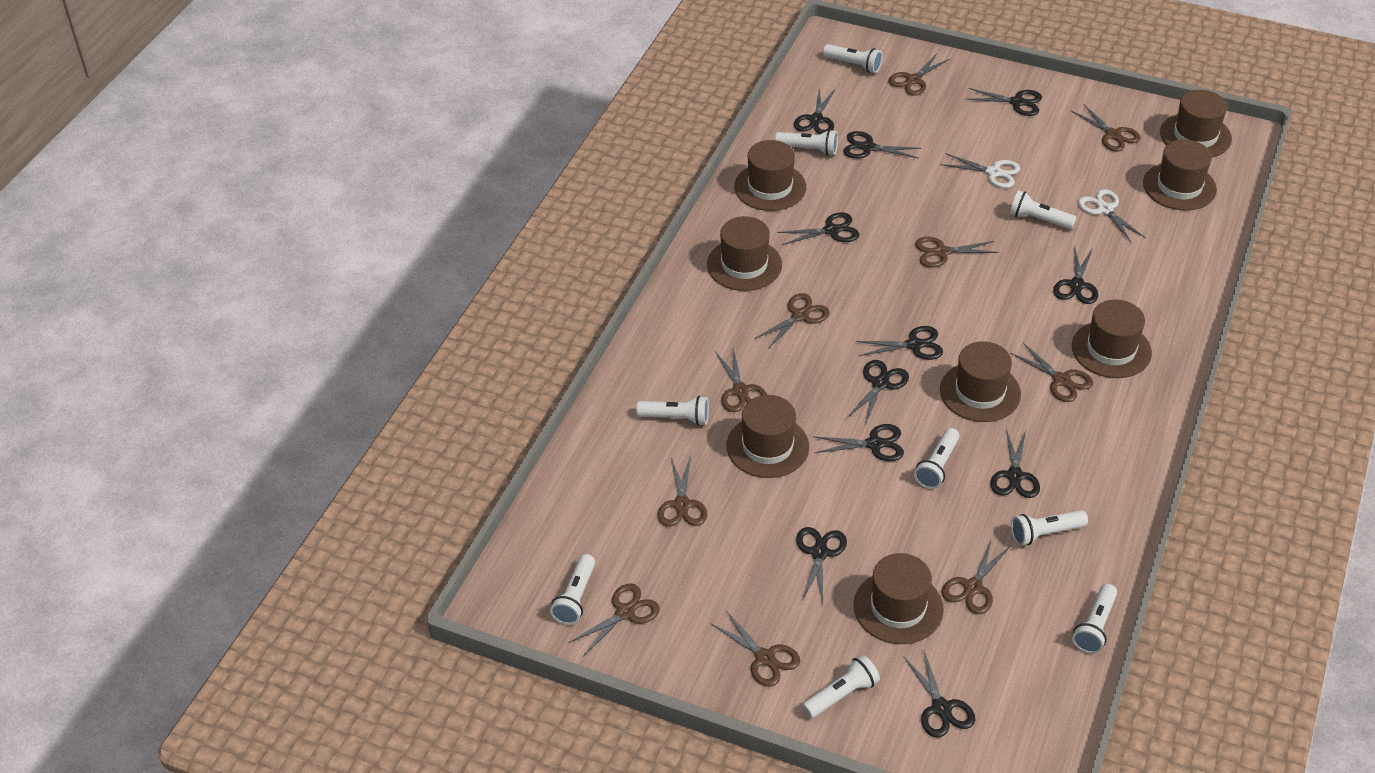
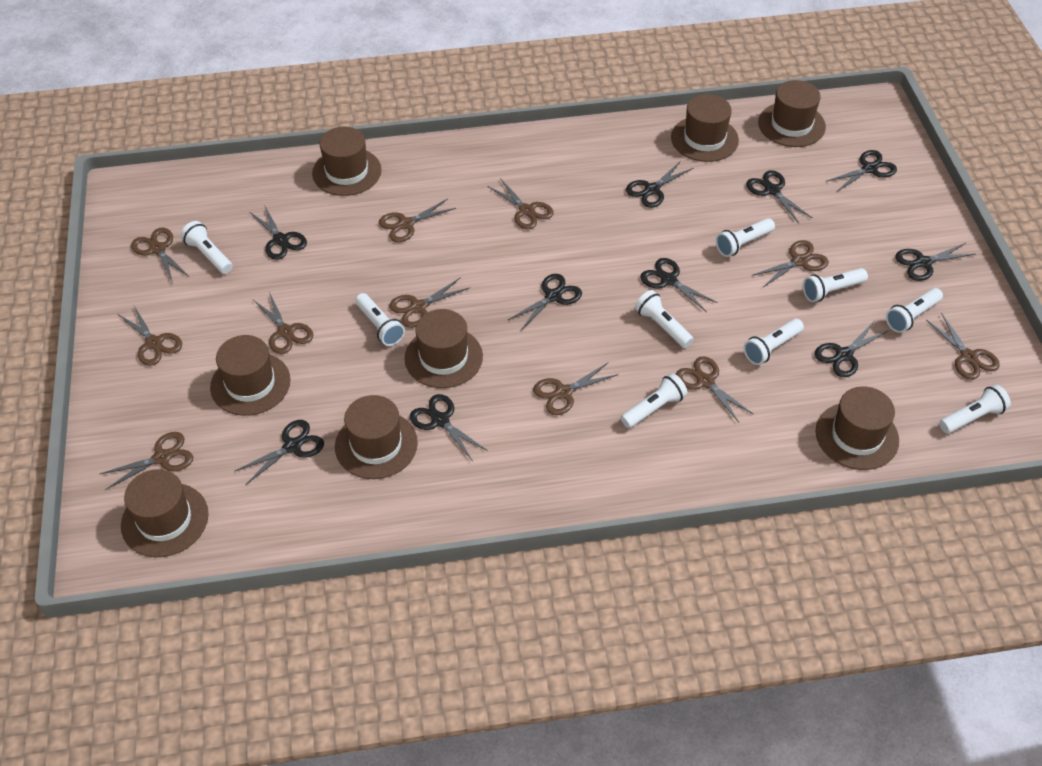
black scissors: 11 -> 10
brown scissors: 10 -> 11
white scissors: 2 -> 0

